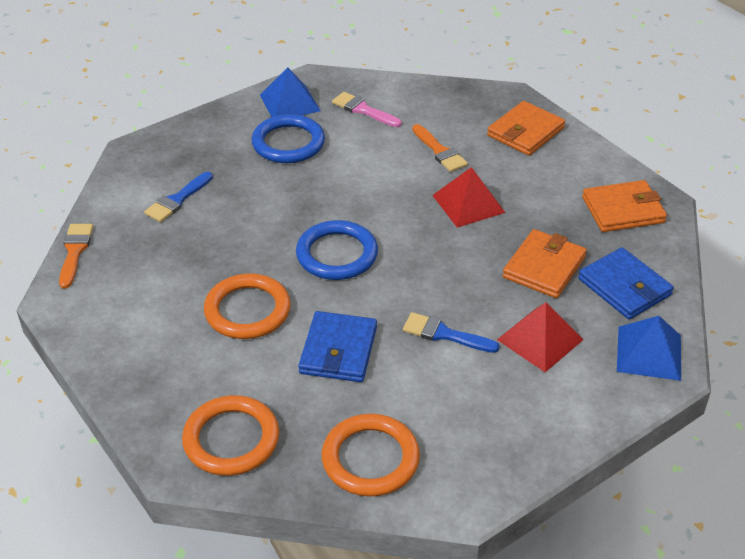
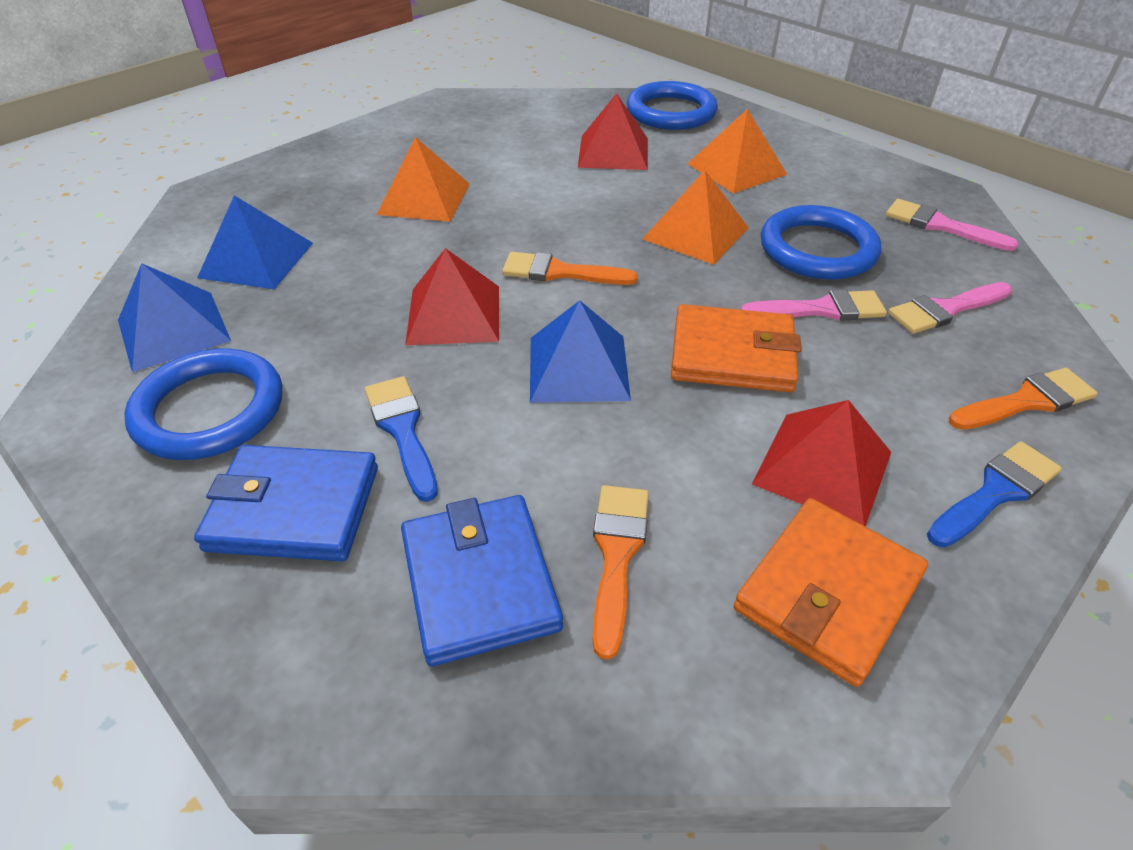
blue pyramid: 2 -> 3
blue ring: 2 -> 3
orange brush: 2 -> 3
orange pyramid: 0 -> 3
orange ring: 3 -> 0
orange wallet: 3 -> 2
pink brush: 1 -> 3
red pyramid: 2 -> 3

